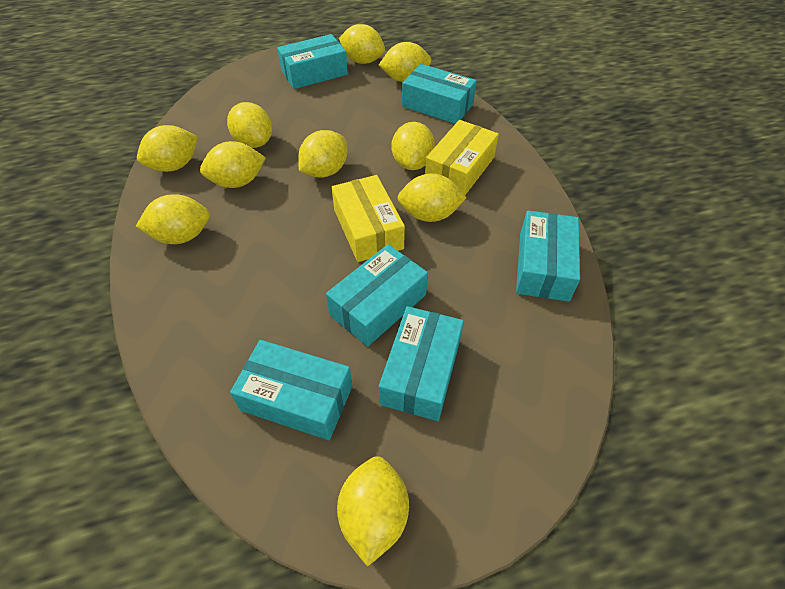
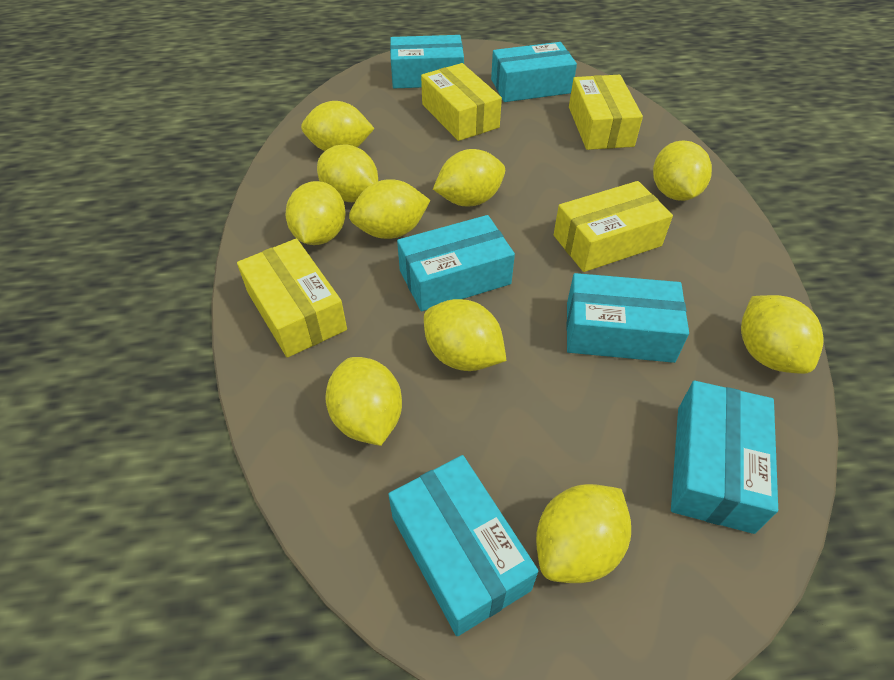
yellow box: 2 -> 4

